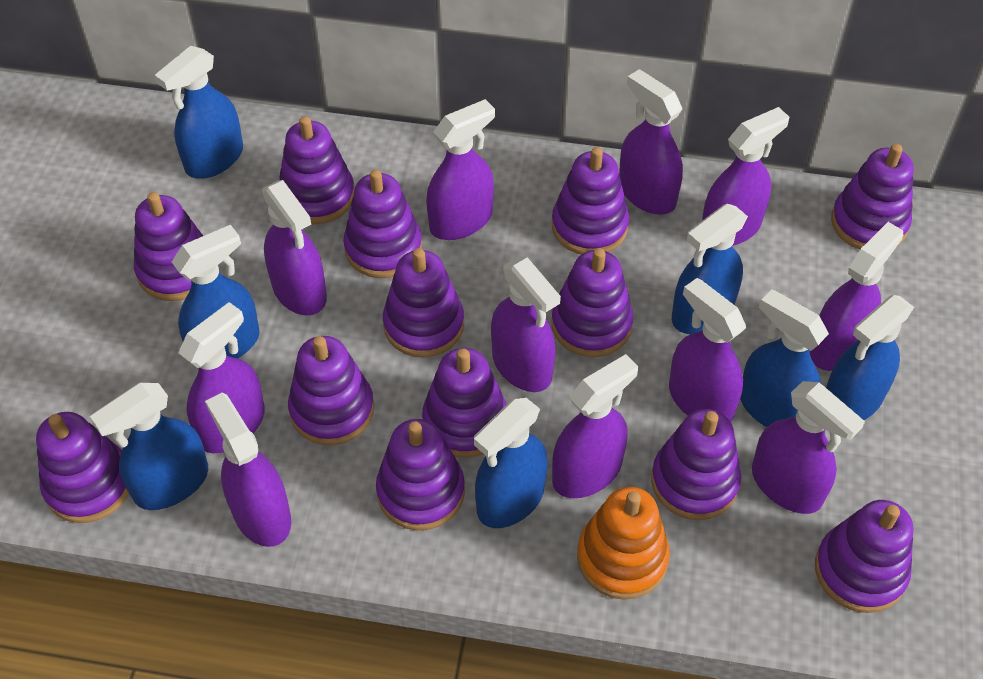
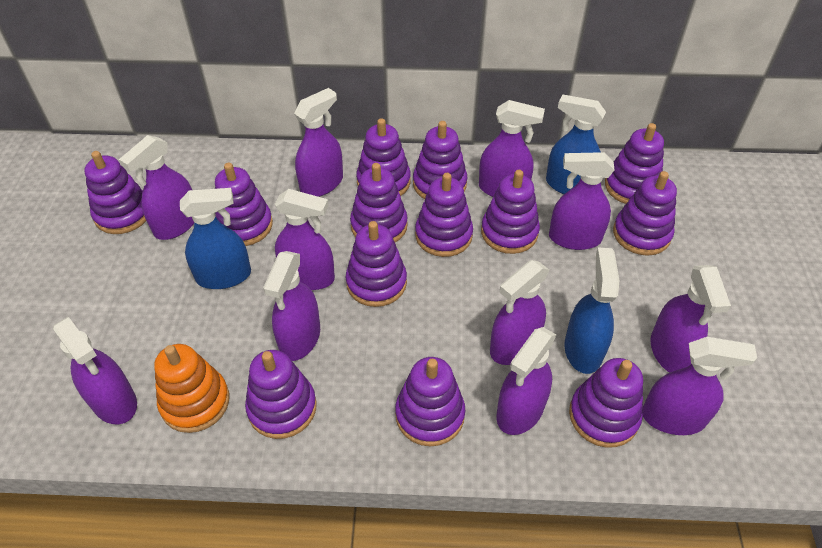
blue spray bottle: 7 -> 3

